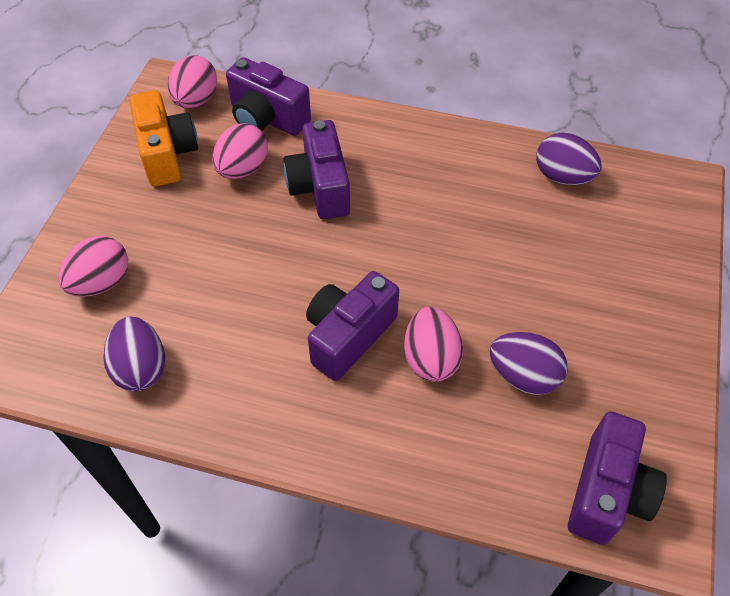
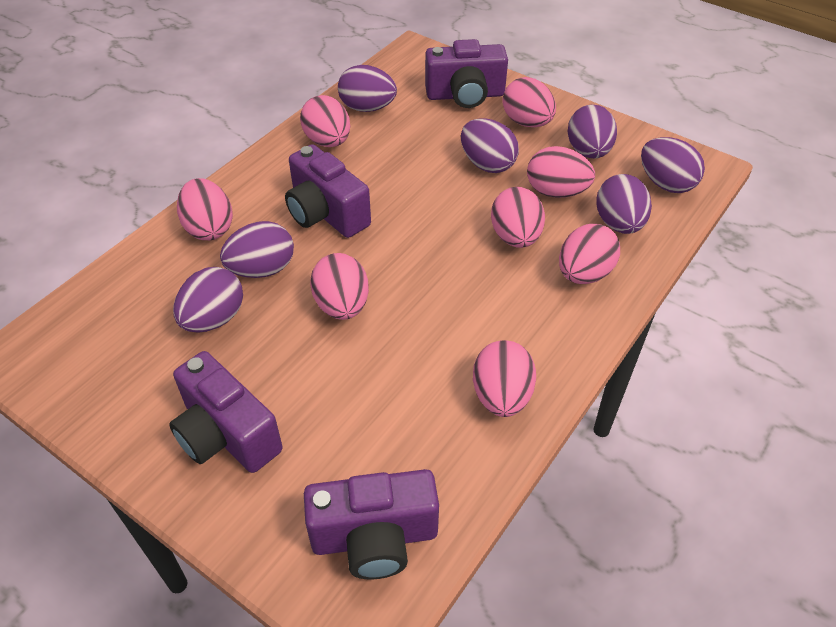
orange camera: 1 -> 0
pink egg: 4 -> 8
purple egg: 3 -> 7

